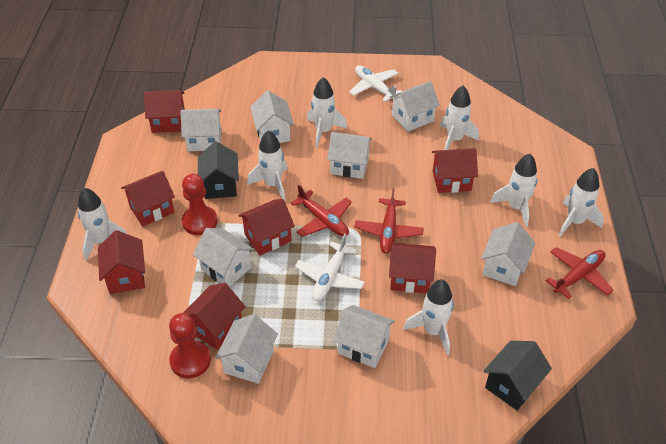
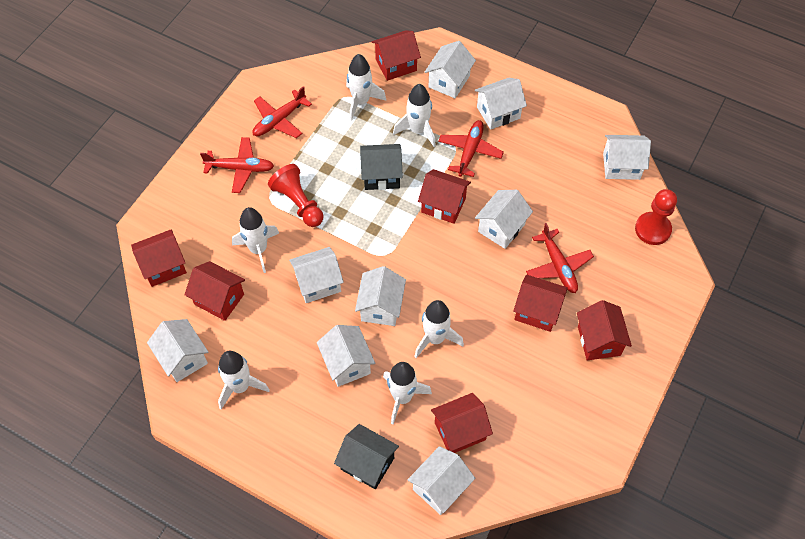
red plane: 3 -> 4
white house: 8 -> 9
white plane: 2 -> 0
white rocket: 7 -> 6

